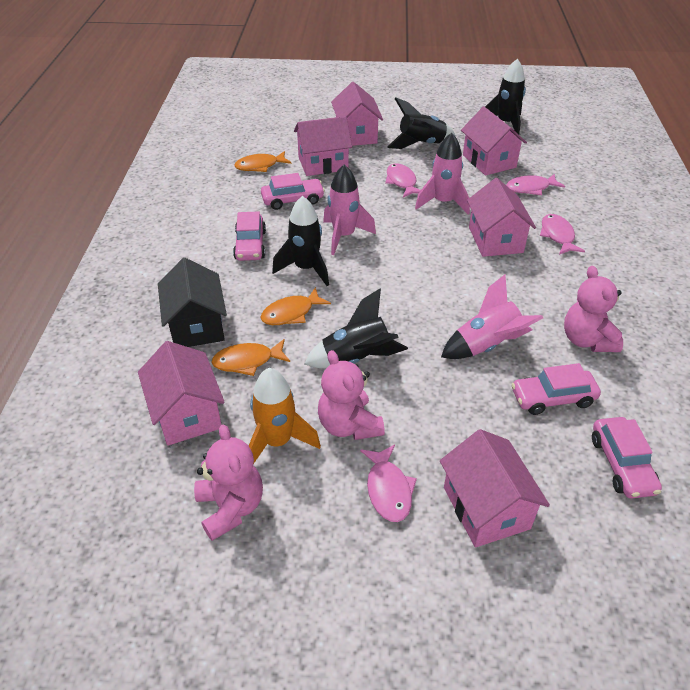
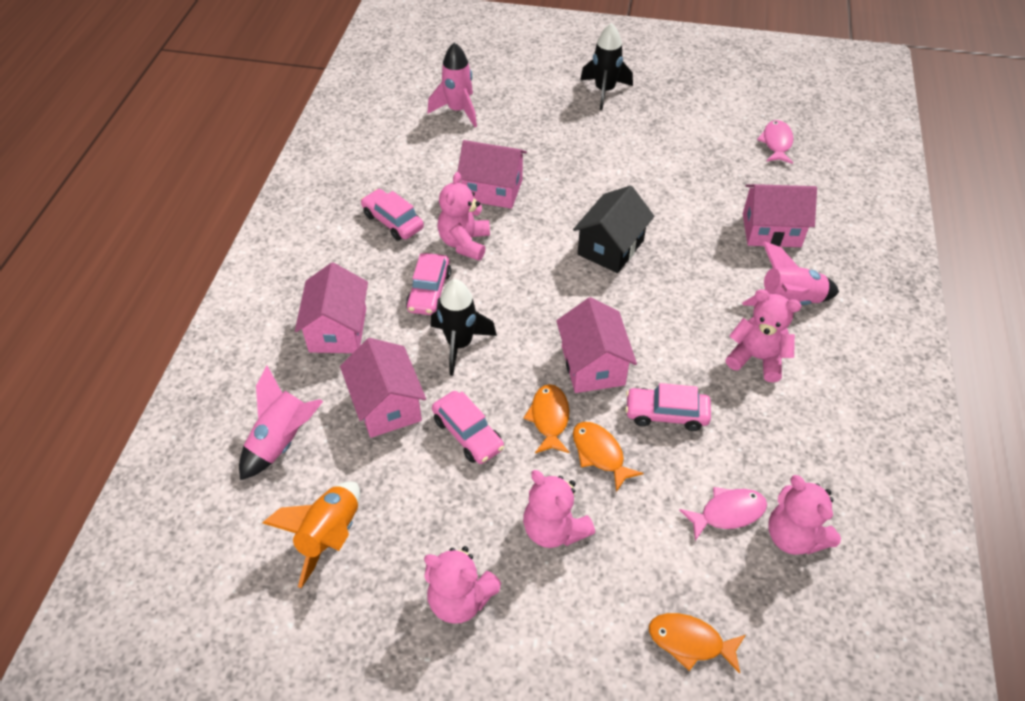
black rocket: 4 -> 2
pink fish: 4 -> 2
pink house: 6 -> 5
pink teddy bear: 3 -> 5

